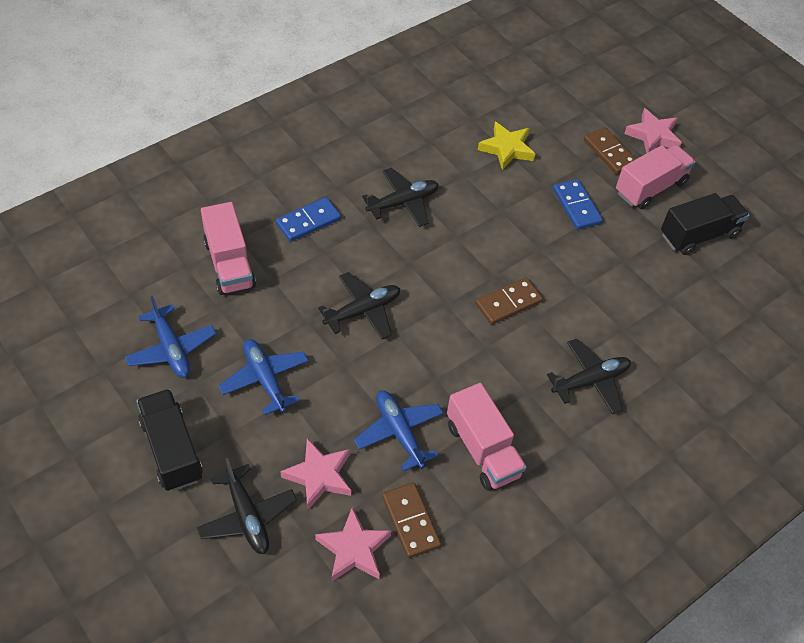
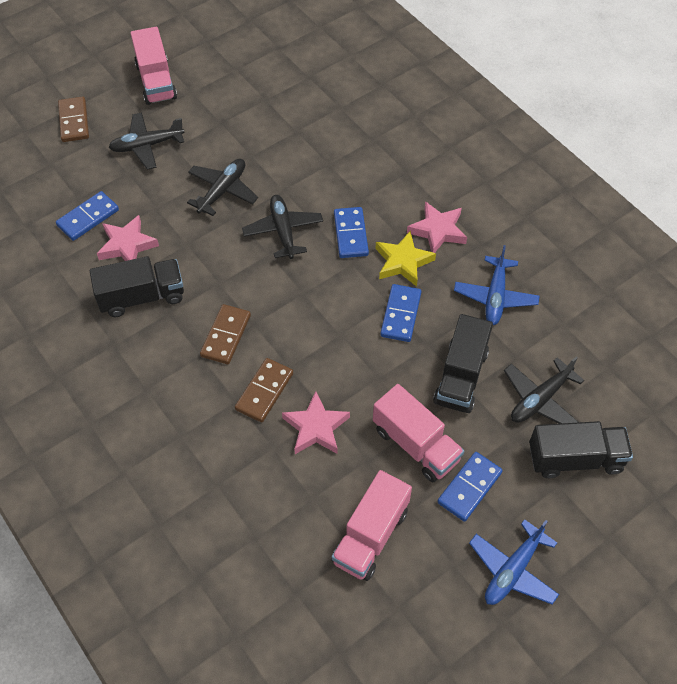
black truck: 2 -> 3
blue domino: 2 -> 4
blue plane: 3 -> 2

